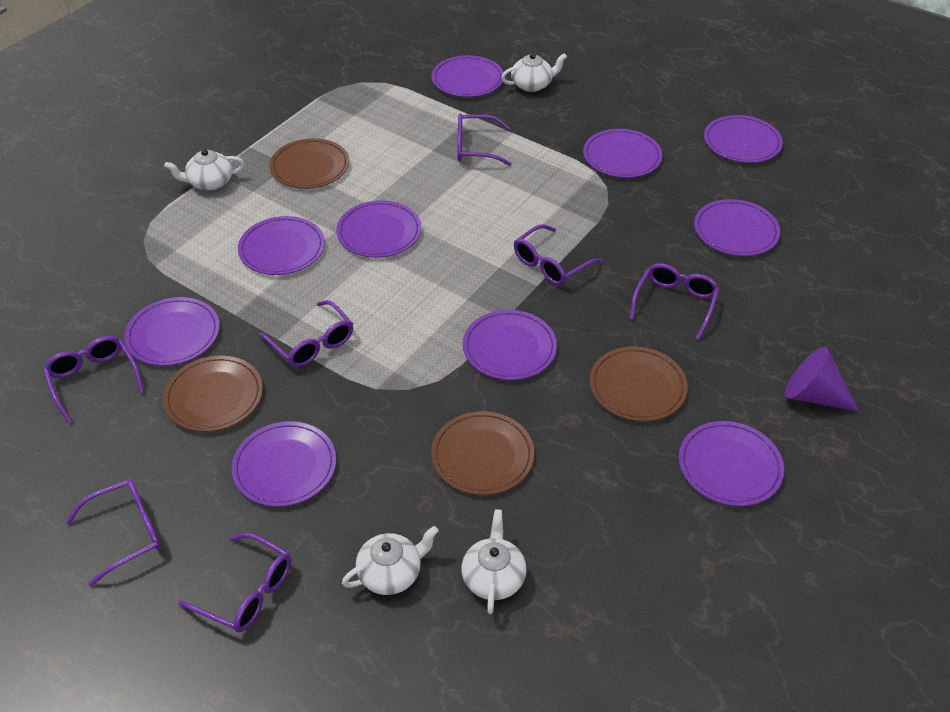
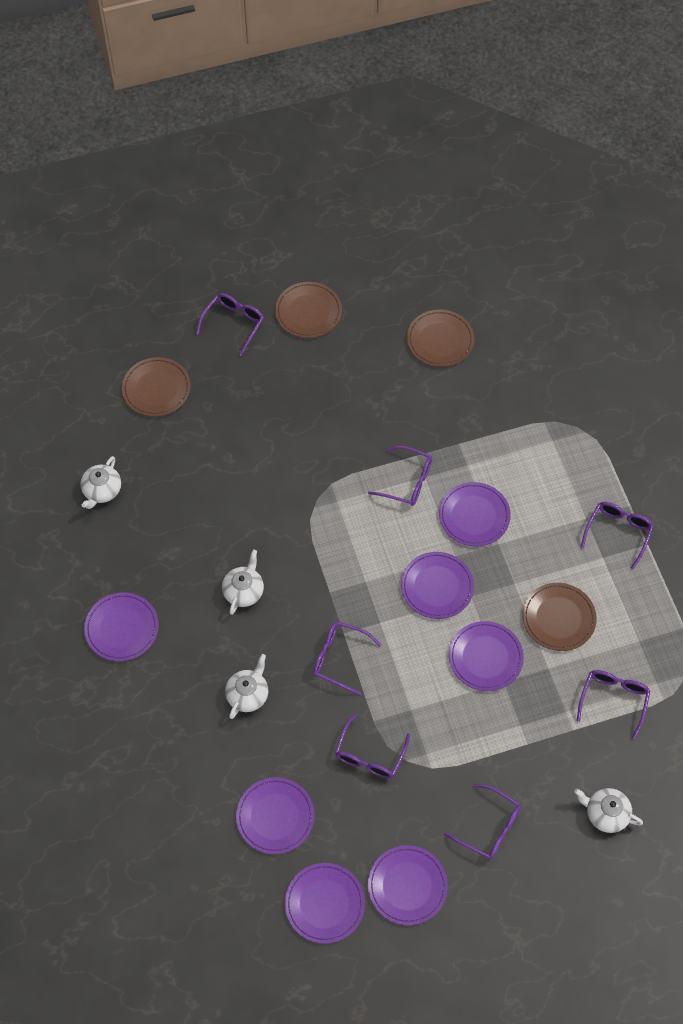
purple cone: 1 -> 0
purple plate: 10 -> 7

